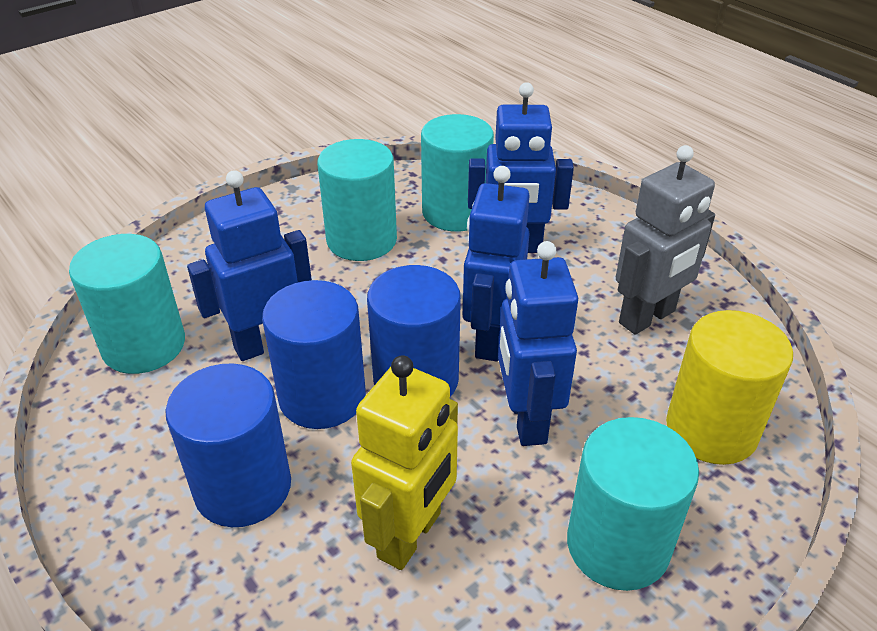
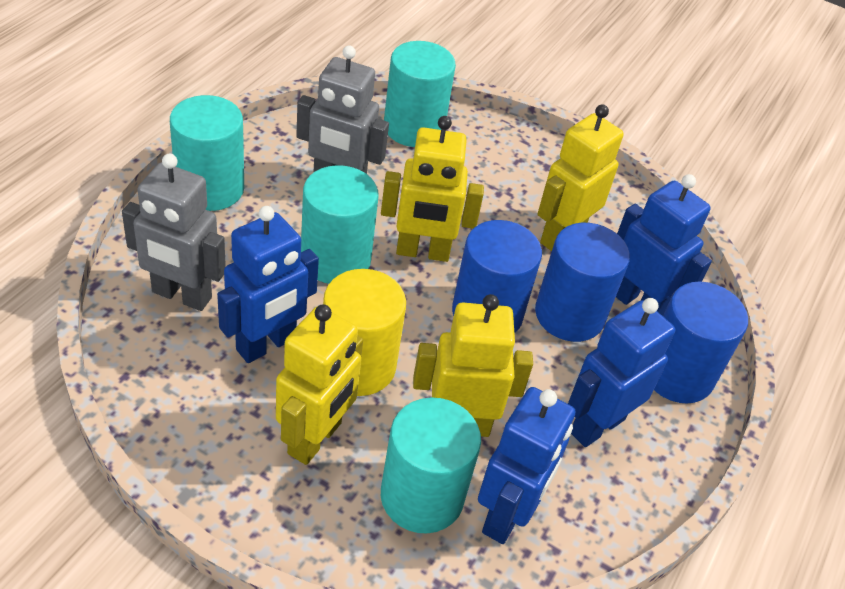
grey robot: 1 -> 2
yellow robot: 1 -> 4

